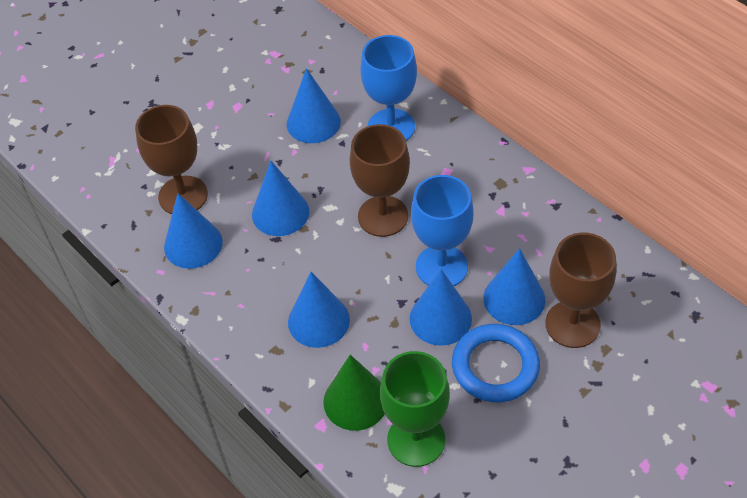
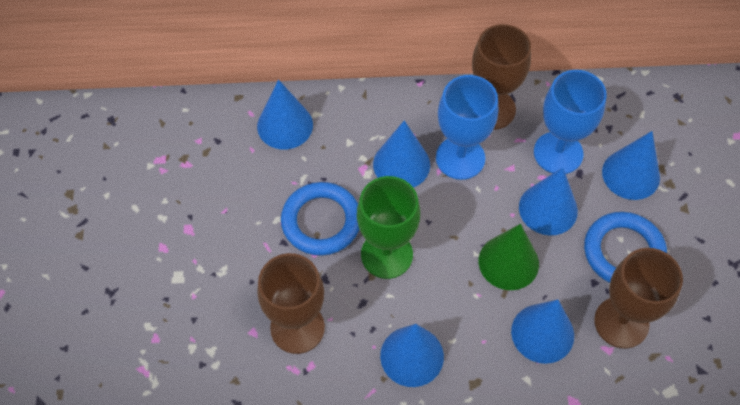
blue ring: 1 -> 2

